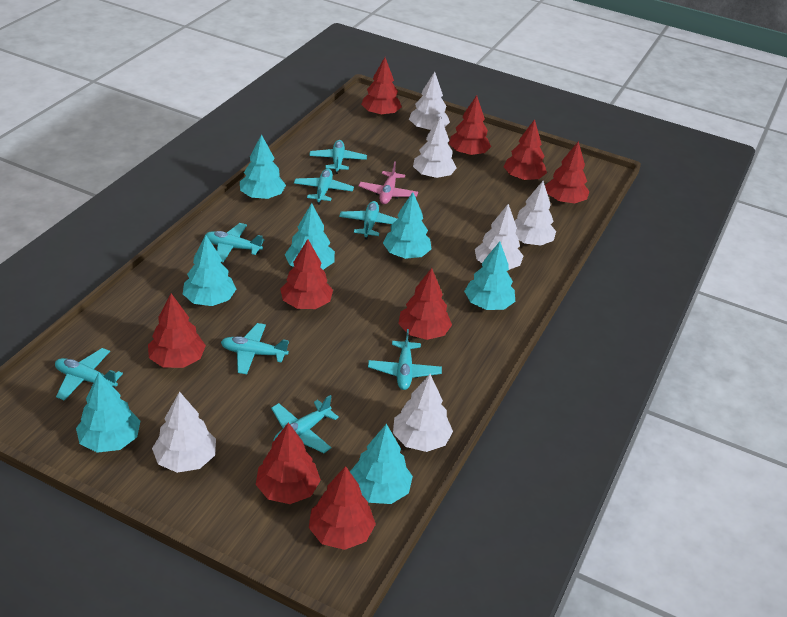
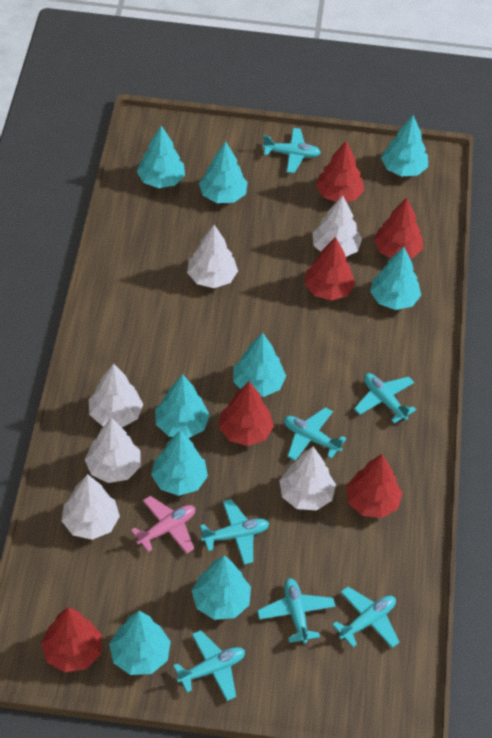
red tree: 9 -> 6
turquoise plane: 8 -> 7
turquoise tree: 7 -> 9

